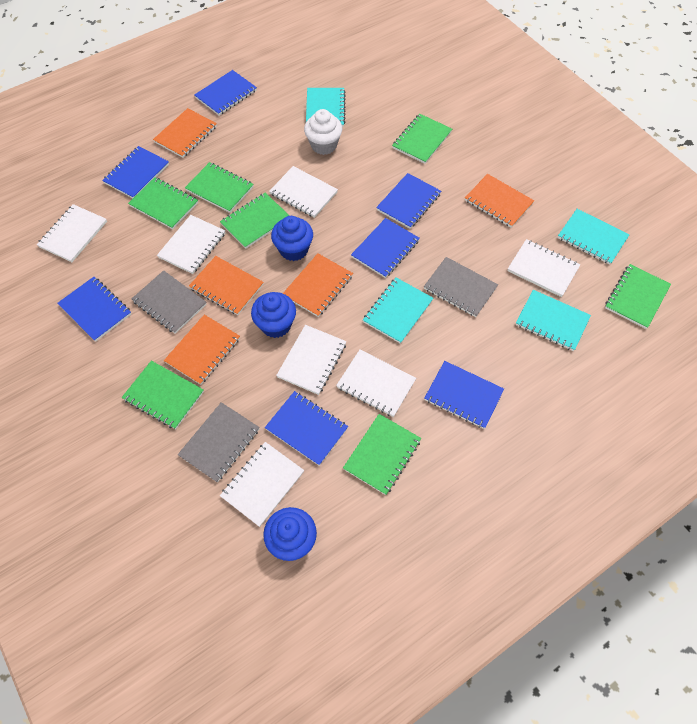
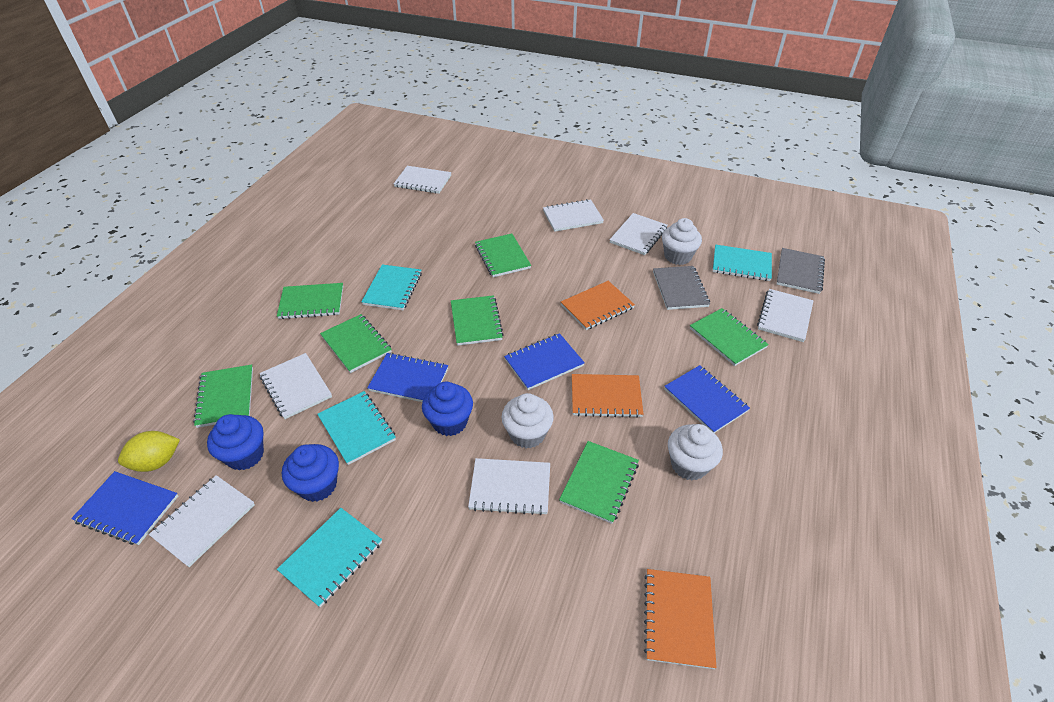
blue notebook: 7 -> 4
grey notebook: 3 -> 2
orange notebook: 5 -> 3
white cupcake: 1 -> 3
yellow lemon: 0 -> 1

